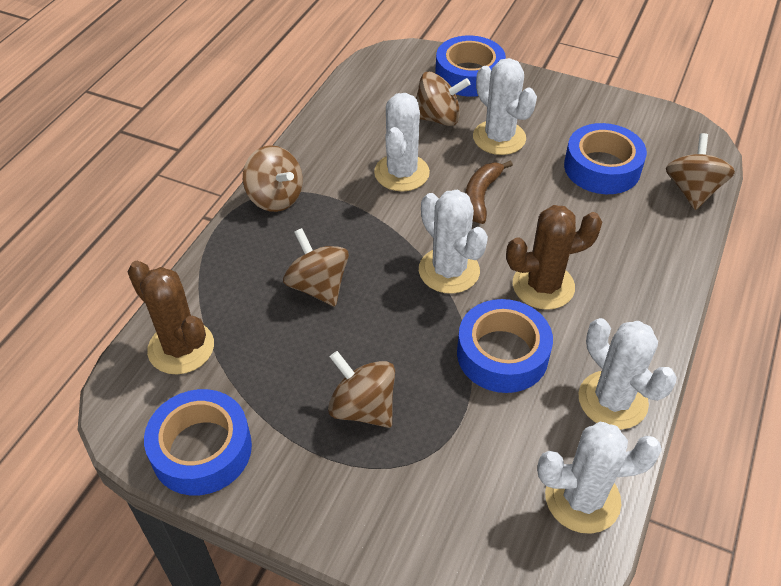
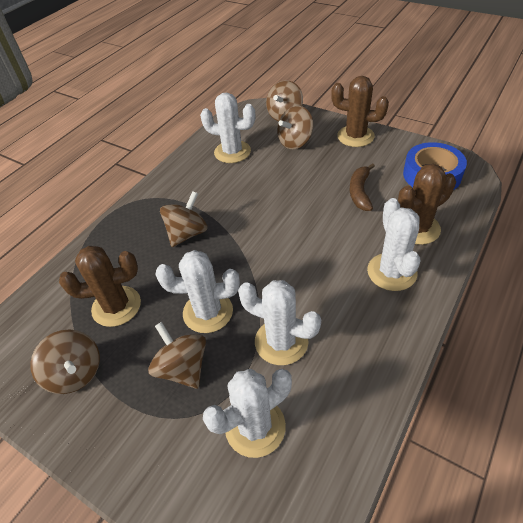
blue tape: 4 -> 1
brown cactus: 2 -> 3

